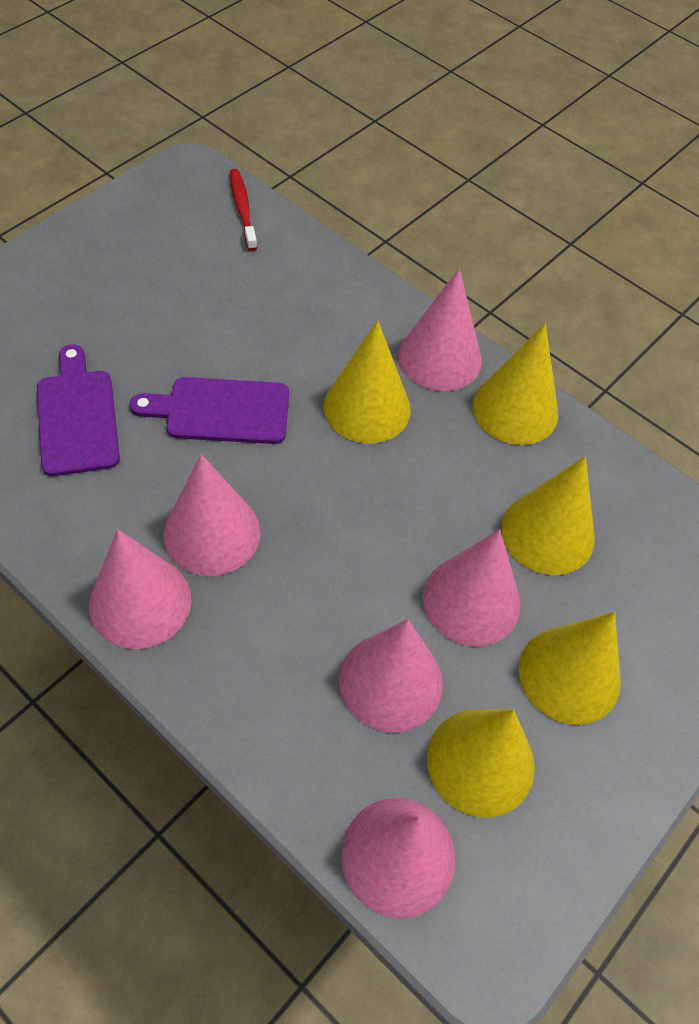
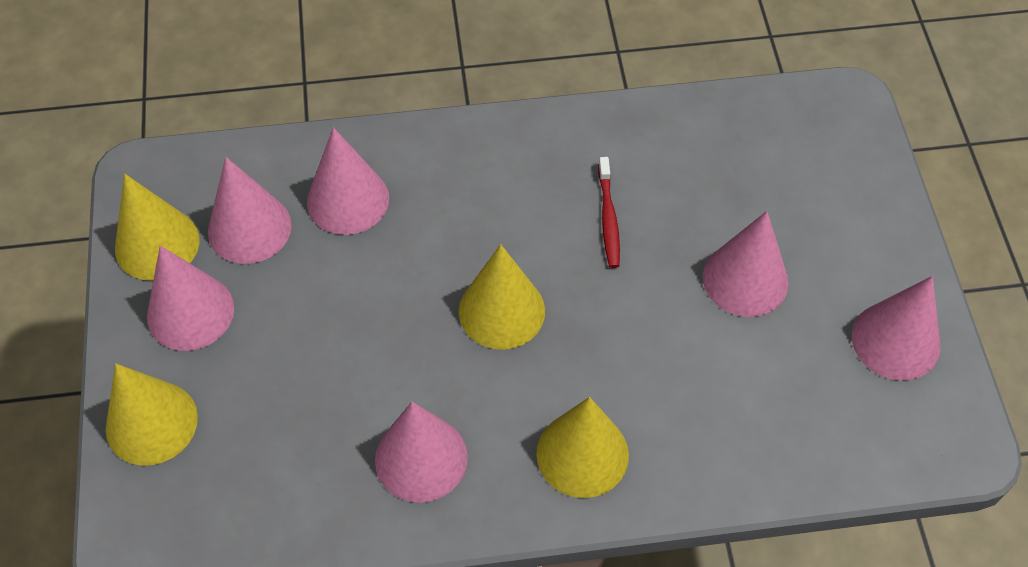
purple cutting board: 2 -> 0
yellow cone: 5 -> 4

